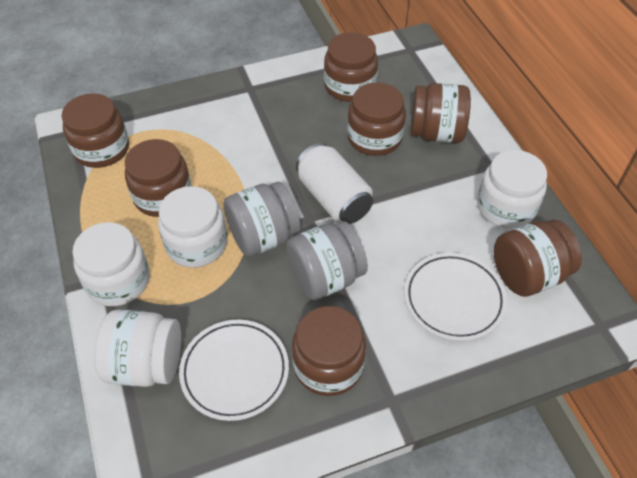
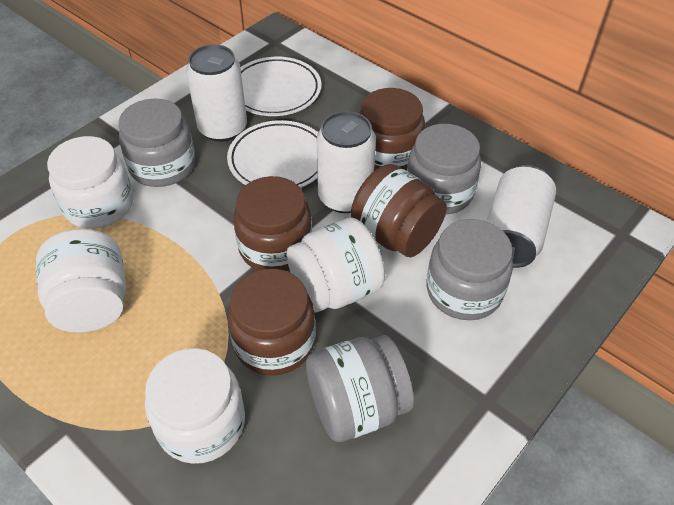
brown jar: 7 -> 4
grey jar: 2 -> 4
white can: 1 -> 3

